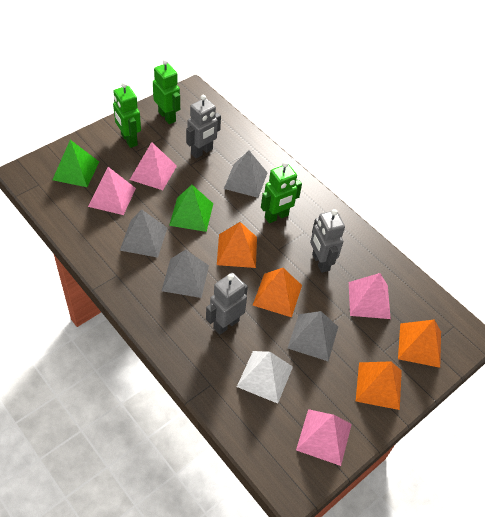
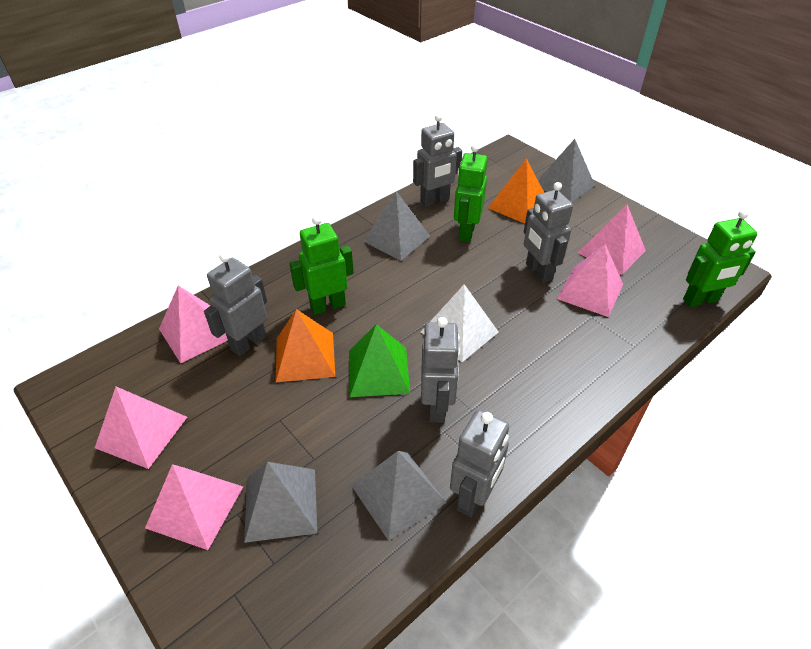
green pyramid: 2 -> 1
grey robot: 3 -> 5
orange pyramid: 4 -> 2
pink pyramid: 4 -> 5

